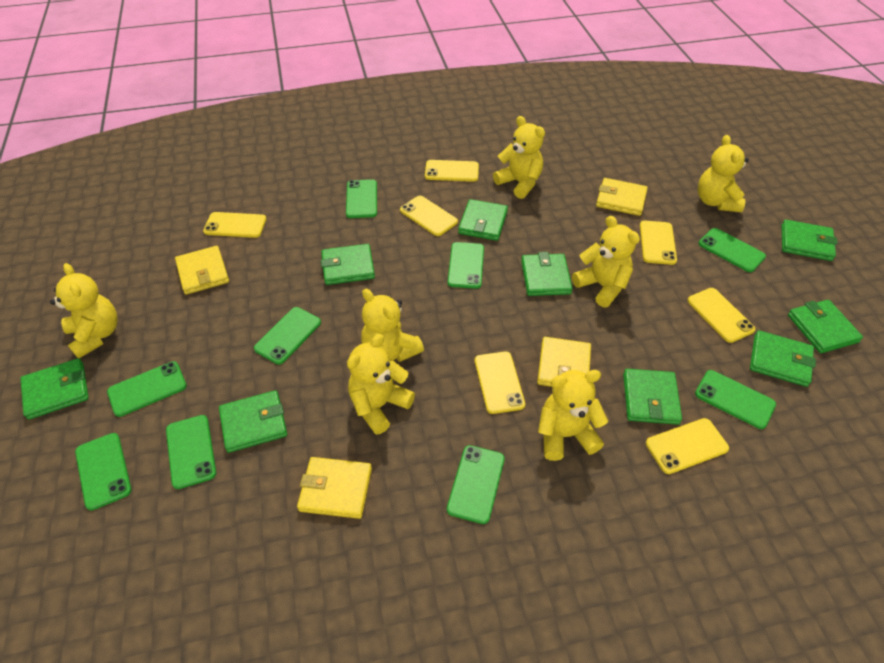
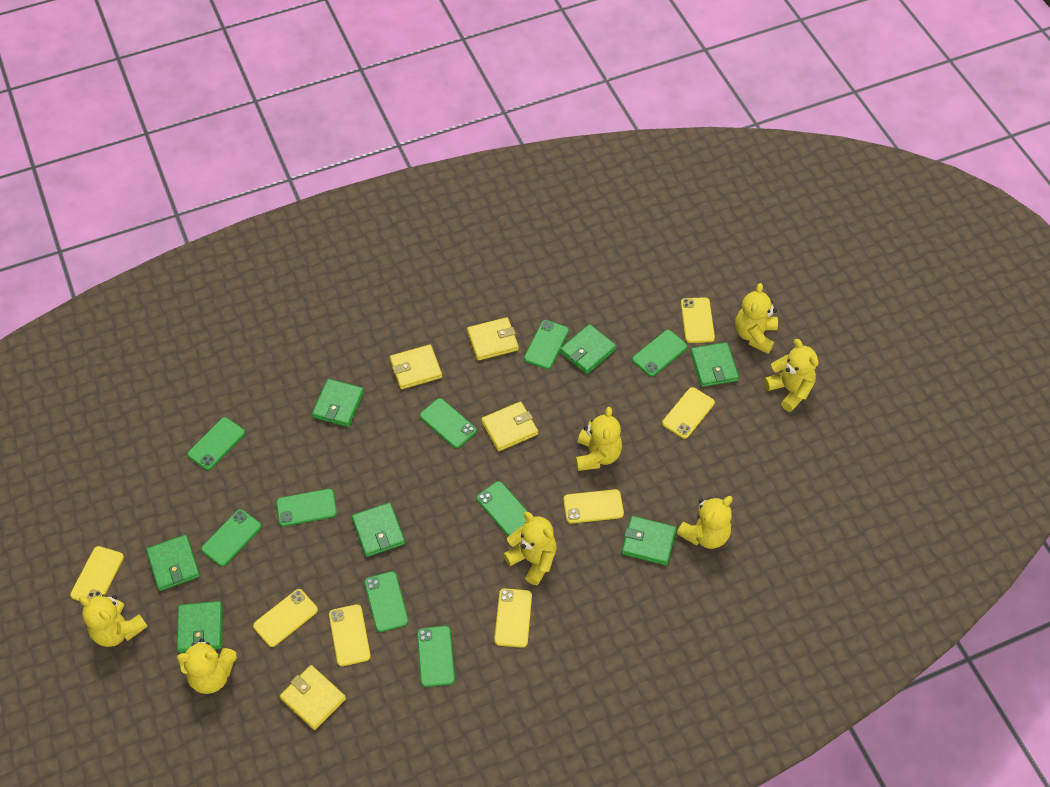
green wallet: 9 -> 7

